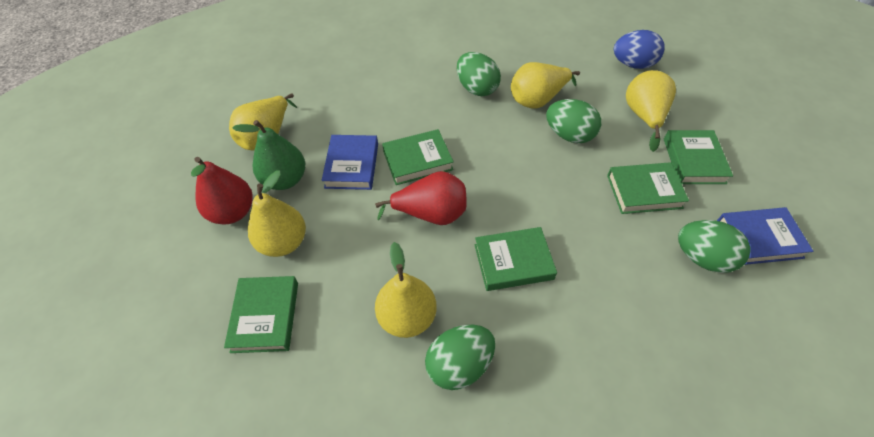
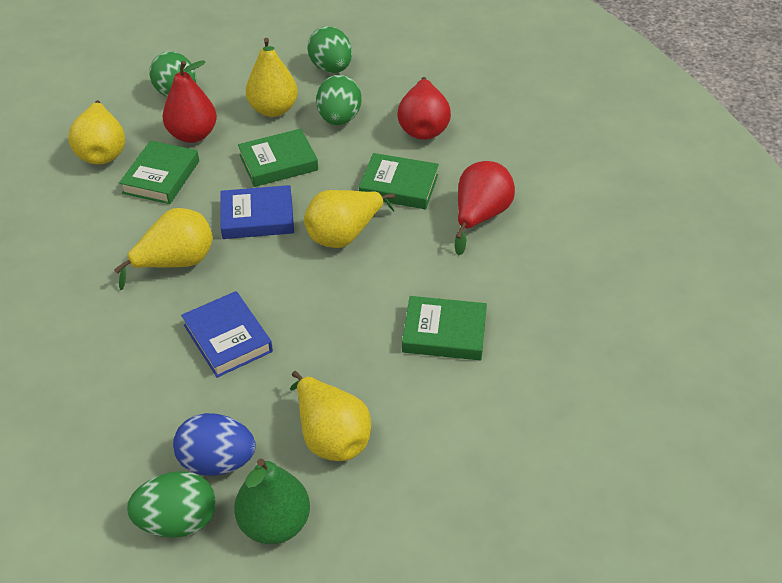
green book: 5 -> 4
red pear: 2 -> 3

